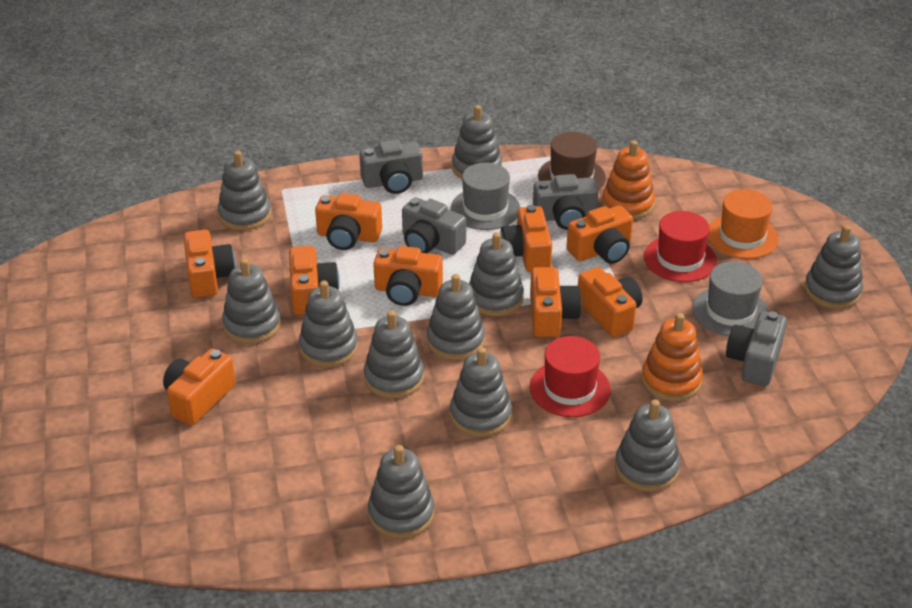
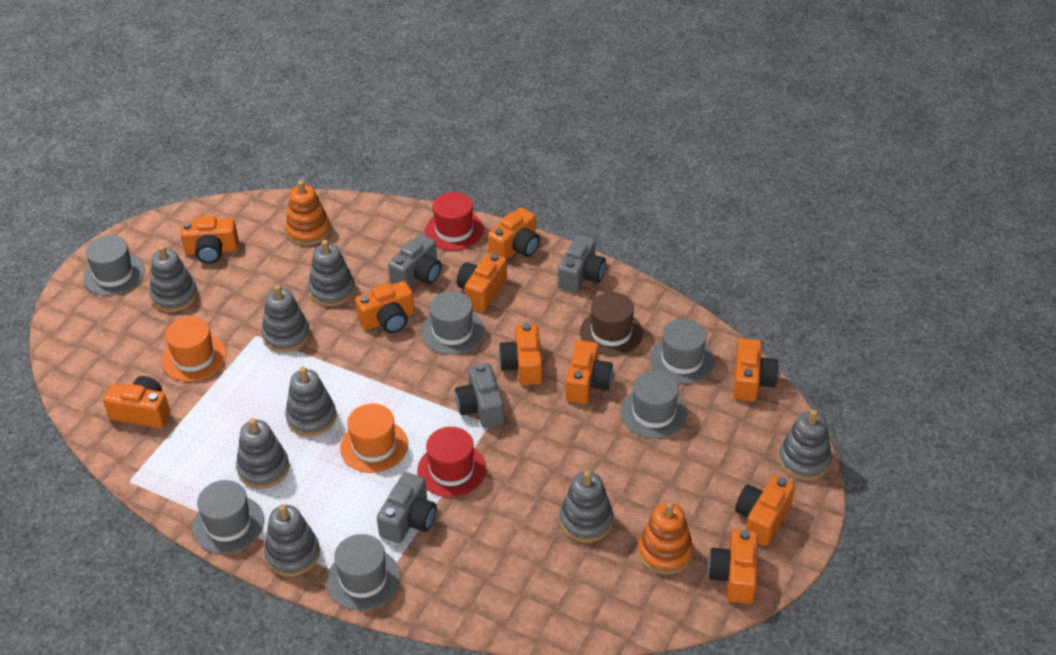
grey hat: 2 -> 6
grey stacking toy: 11 -> 8
orange camera: 9 -> 10
orange hat: 1 -> 2

